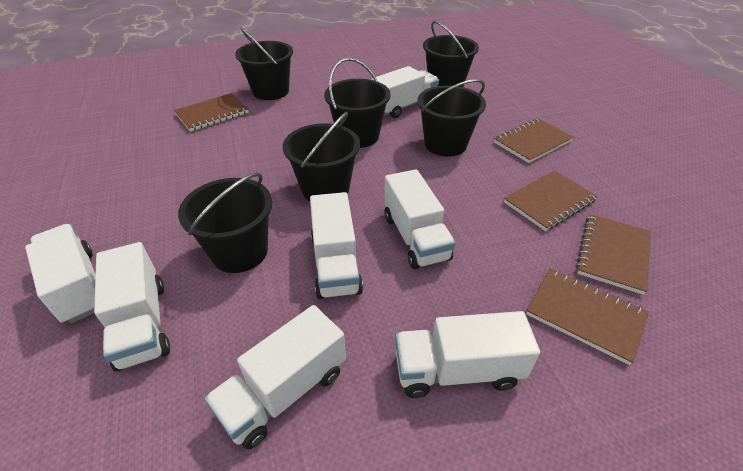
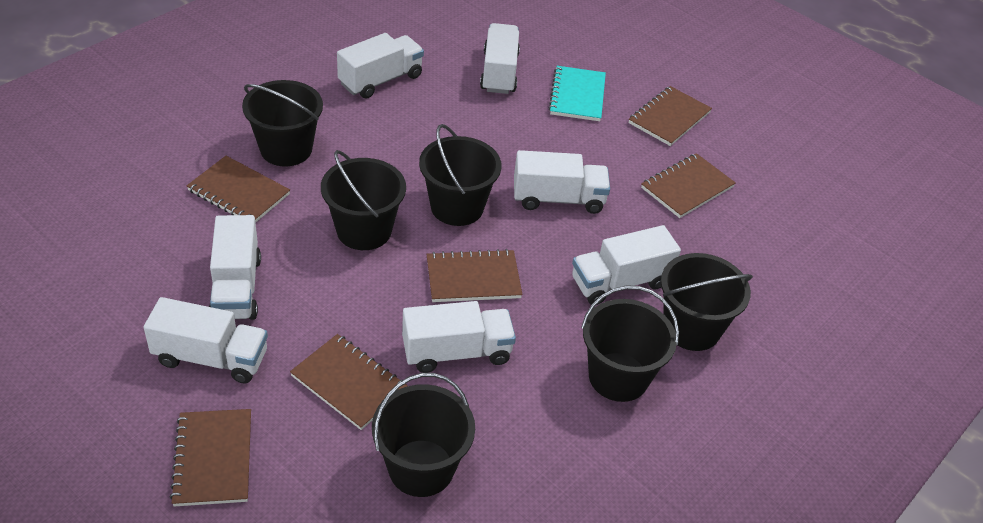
brown notebook: 5 -> 6
turquoise notebook: 0 -> 1

